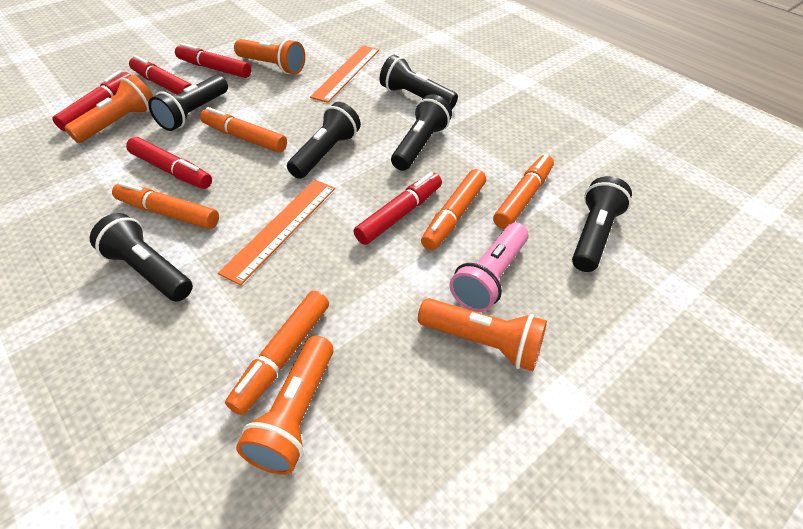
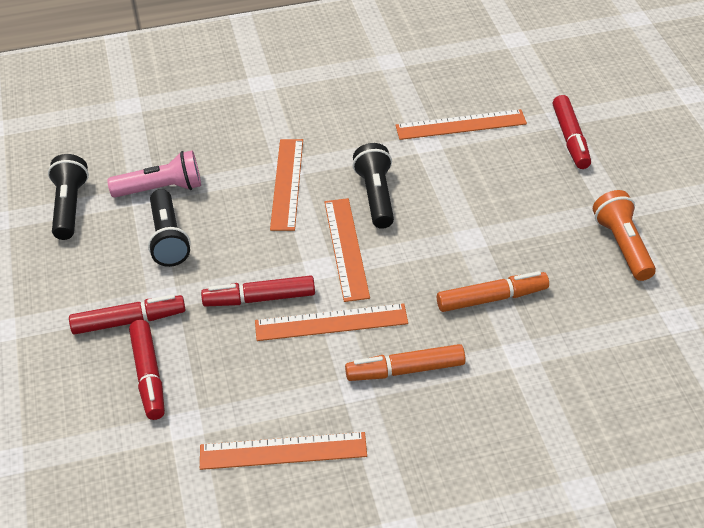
black flashlight: 6 -> 3
orange flashlight: 4 -> 1
orange marker: 5 -> 2
orange ruler: 2 -> 5
red marker: 5 -> 4

